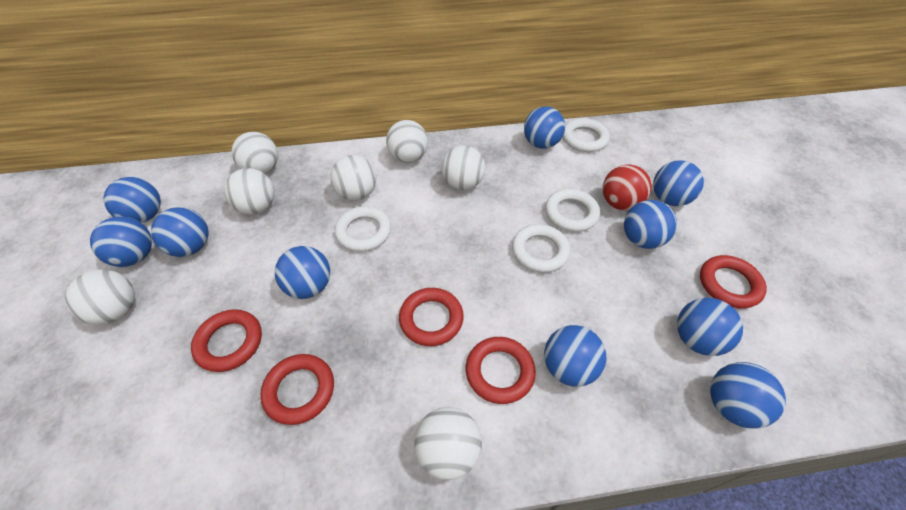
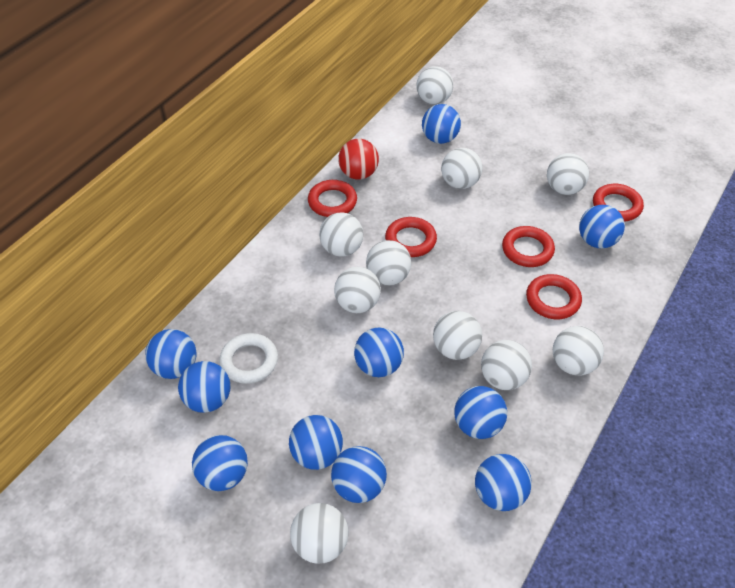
white ball: 7 -> 10
white ring: 4 -> 1

